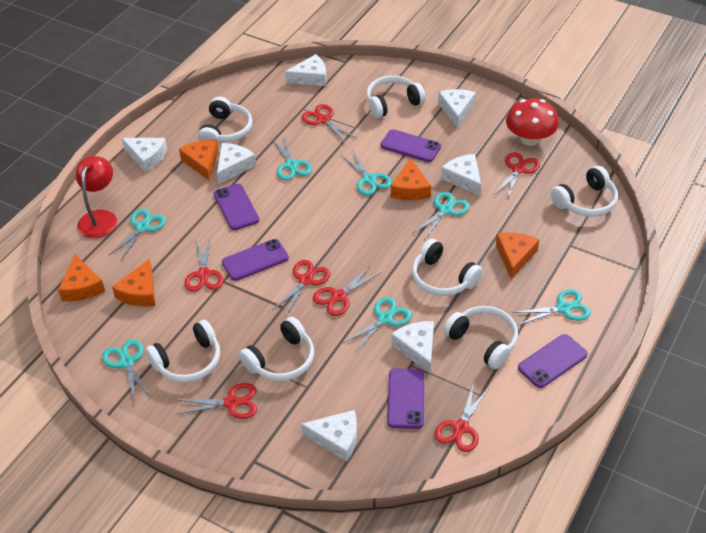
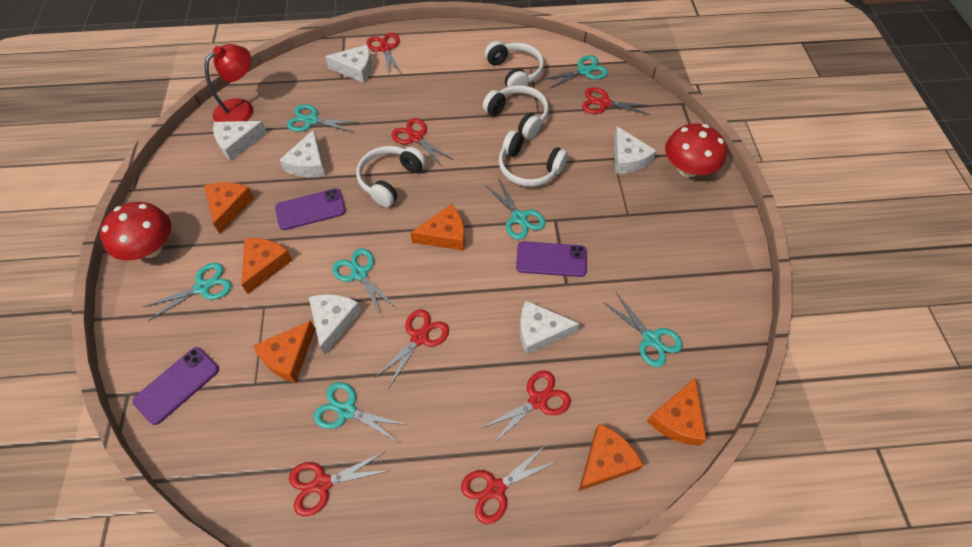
orange cheese: 5 -> 6
purple phone: 5 -> 3
red mushroom: 1 -> 2
white cheese: 7 -> 6
white headphones: 7 -> 4

